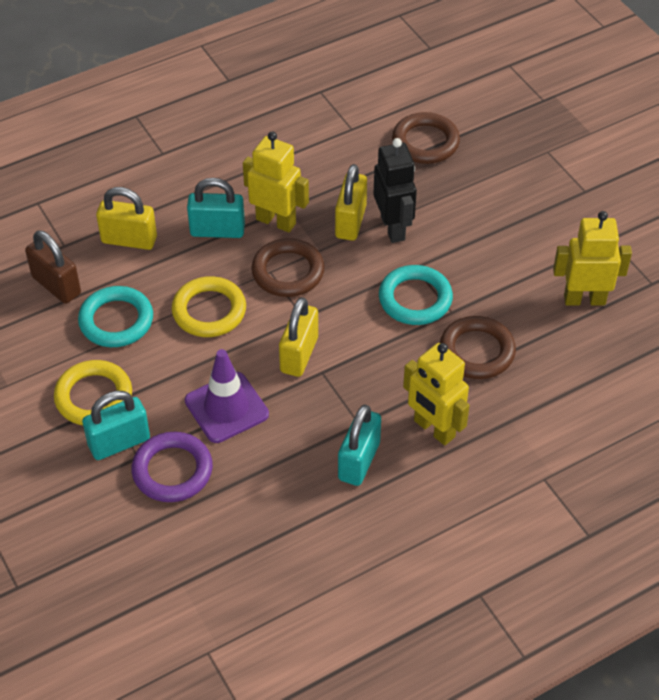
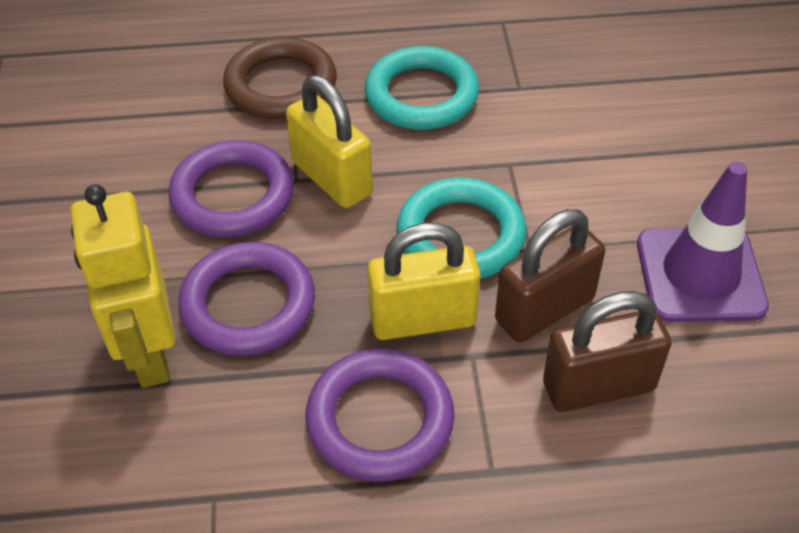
black robot: 1 -> 0
brown padlock: 1 -> 2
brown ring: 3 -> 1
purple ring: 1 -> 3
turquoise padlock: 3 -> 0
yellow padlock: 3 -> 2
yellow ring: 2 -> 0
yellow robot: 3 -> 1

